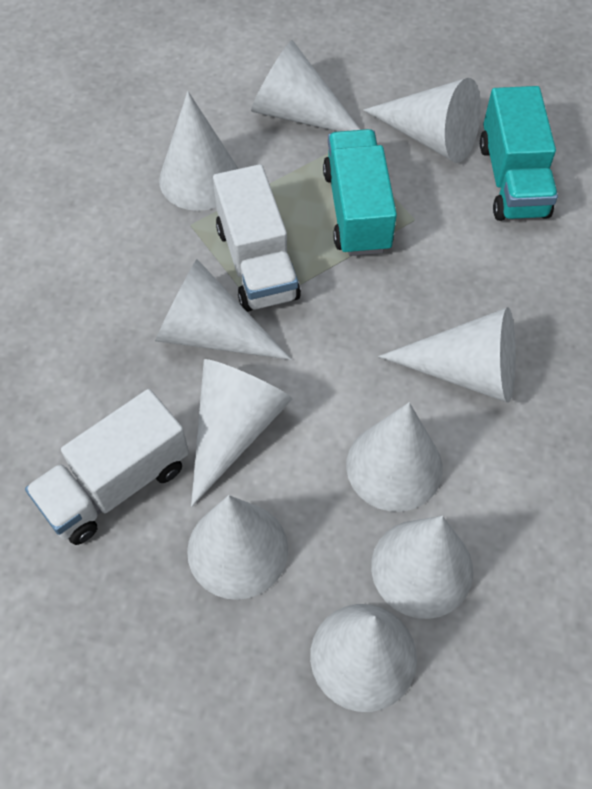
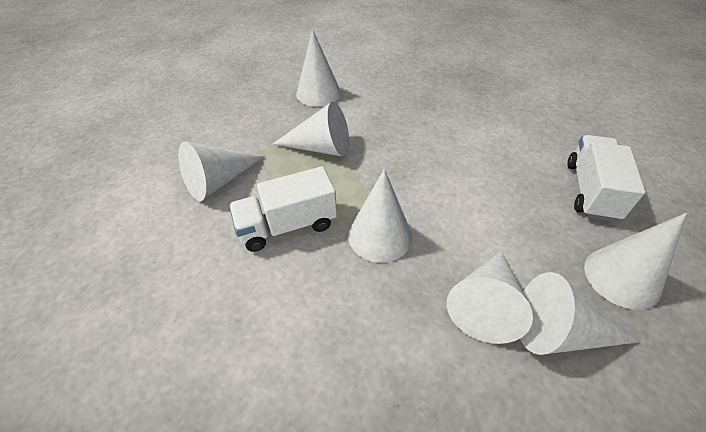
turquoise truck: 2 -> 0
white cone: 10 -> 7

